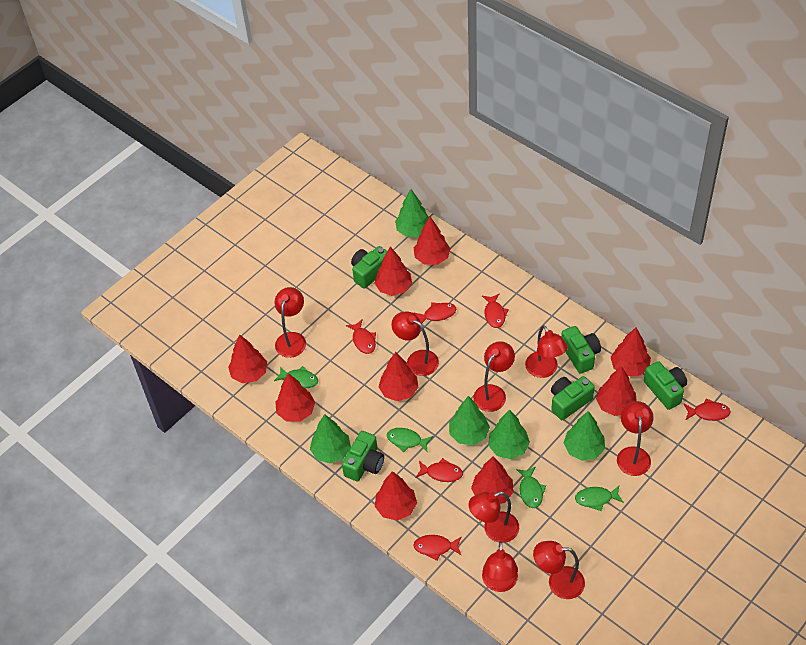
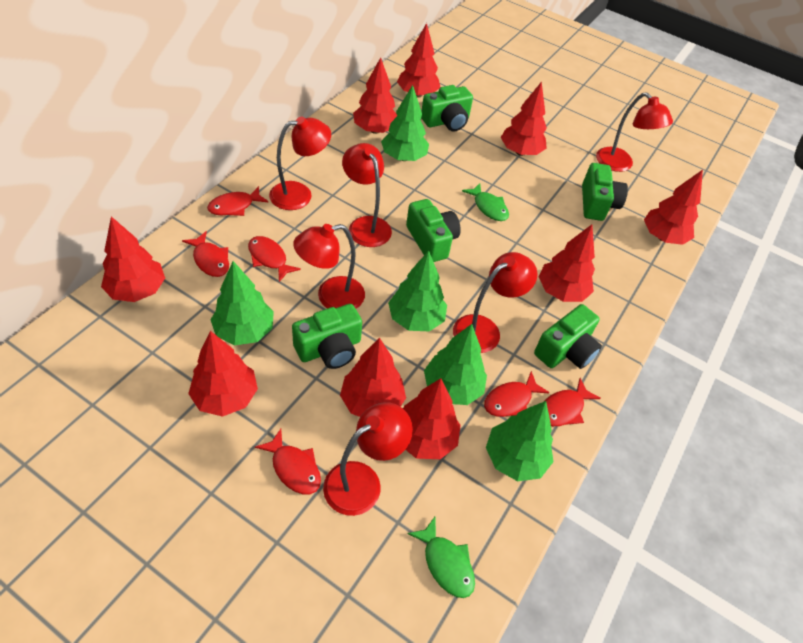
green fish: 4 -> 2
red lamp: 8 -> 6

